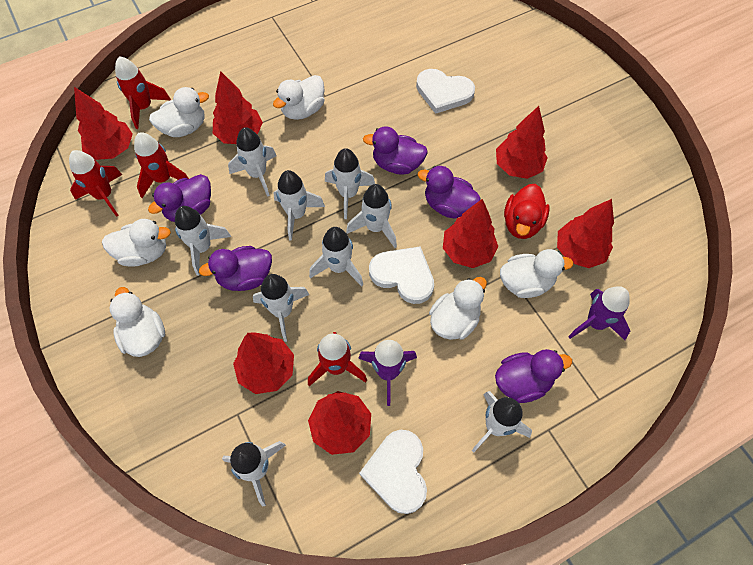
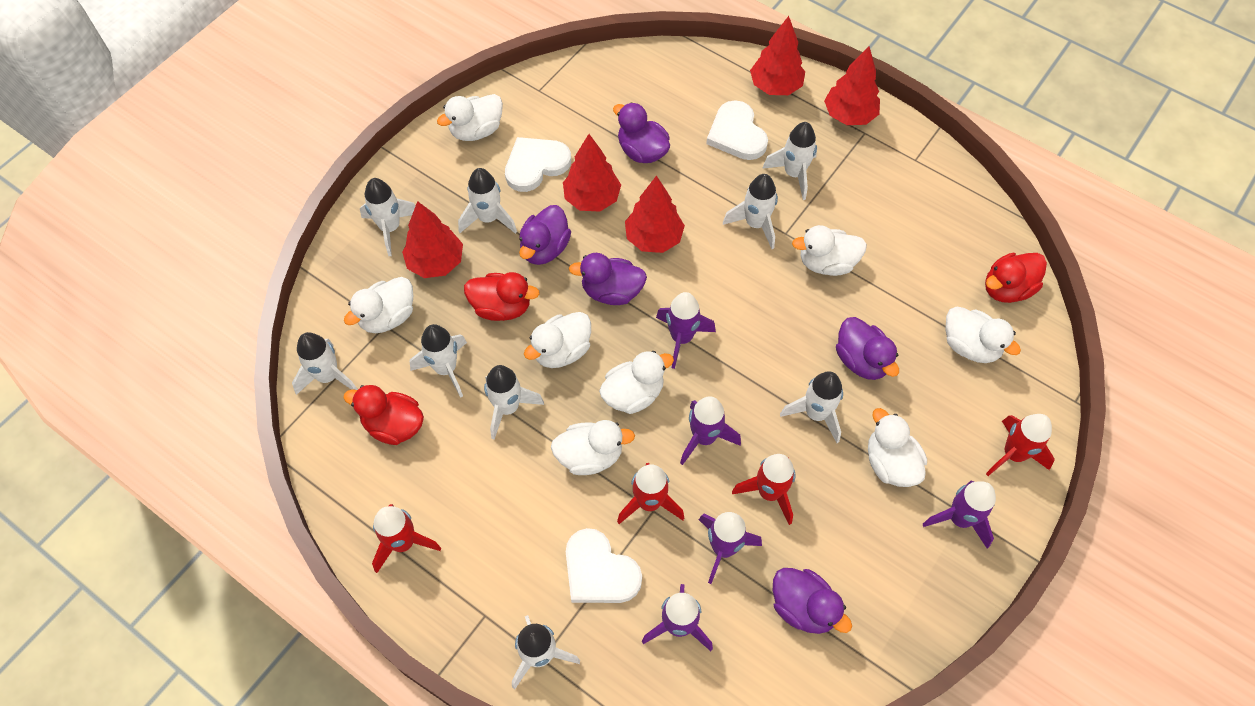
purple rocket: 2 -> 5
red duck: 1 -> 3
red tree: 7 -> 5
white duck: 6 -> 8

